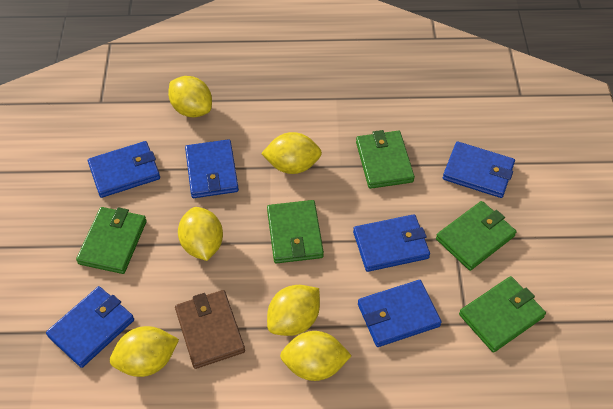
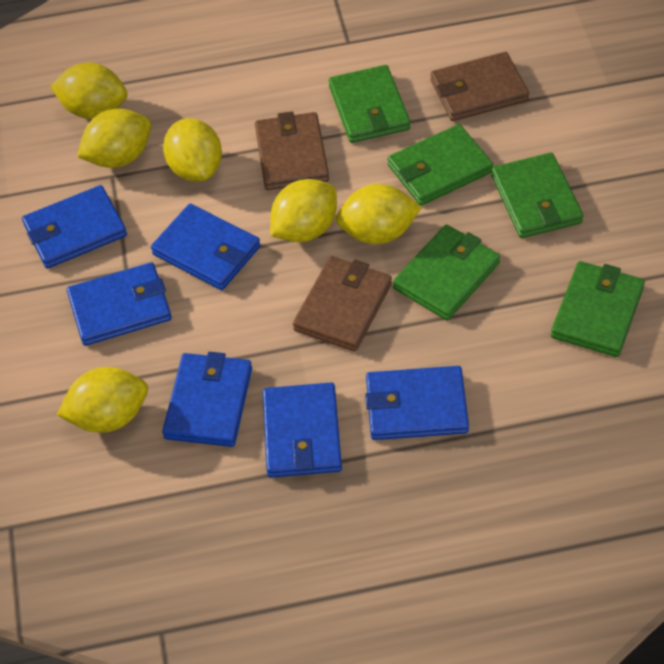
brown wallet: 1 -> 3

